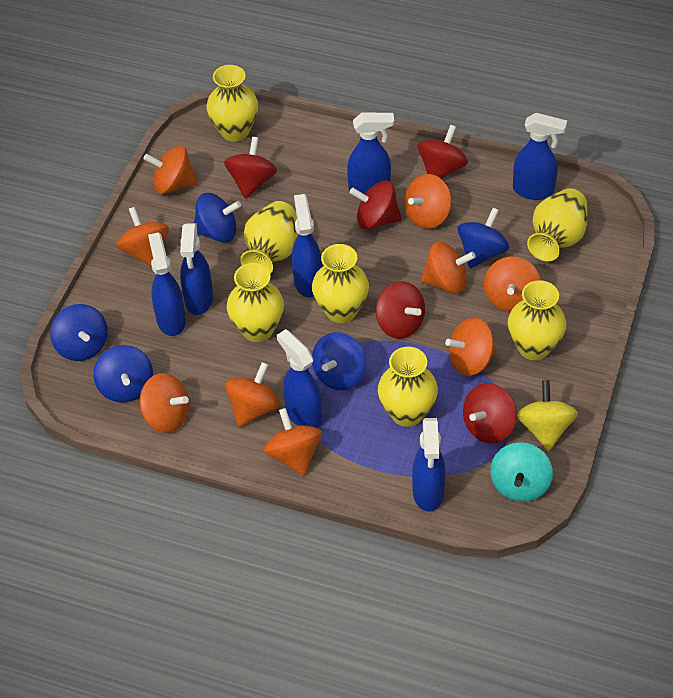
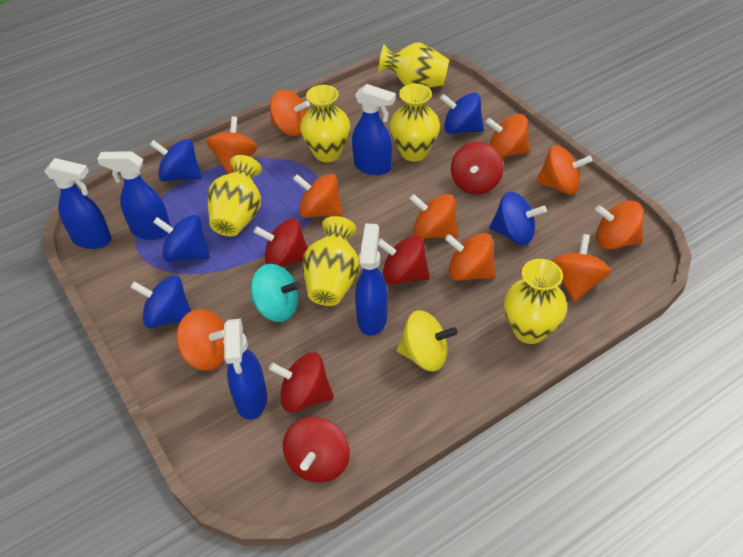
blue spray bottle: 7 -> 5
orange spinning top: 9 -> 10
yellow vase: 7 -> 6

